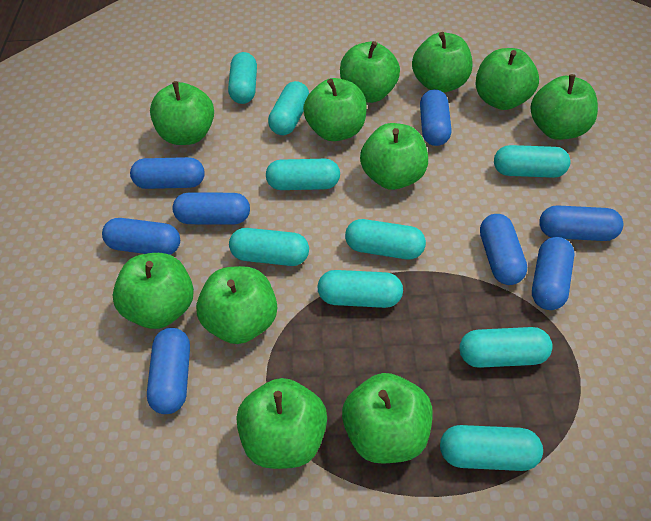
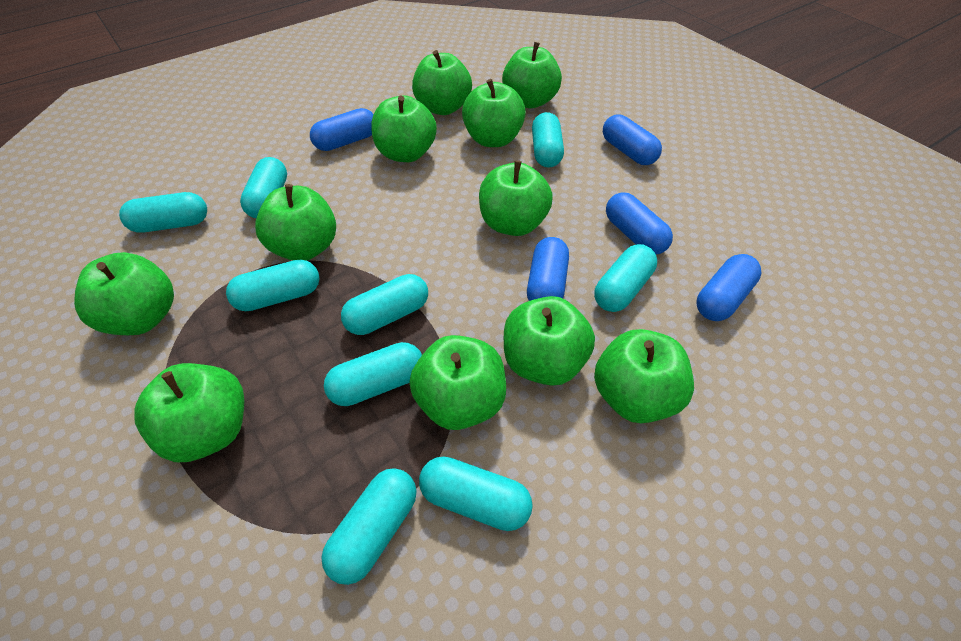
blue capsule: 8 -> 5

